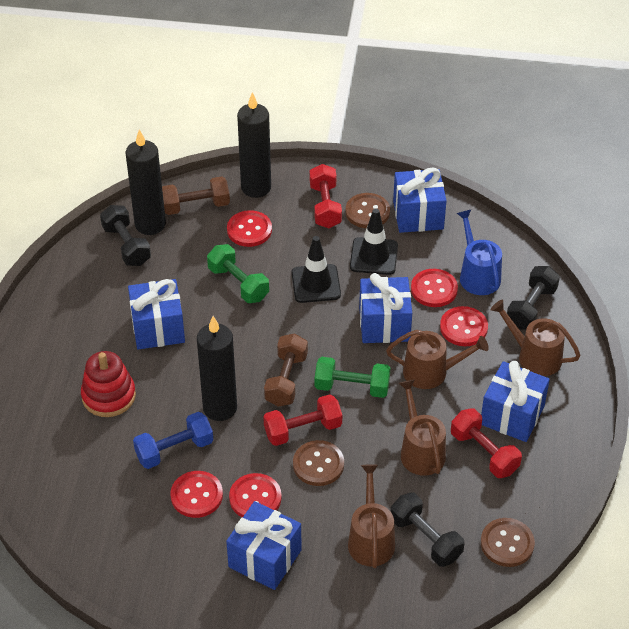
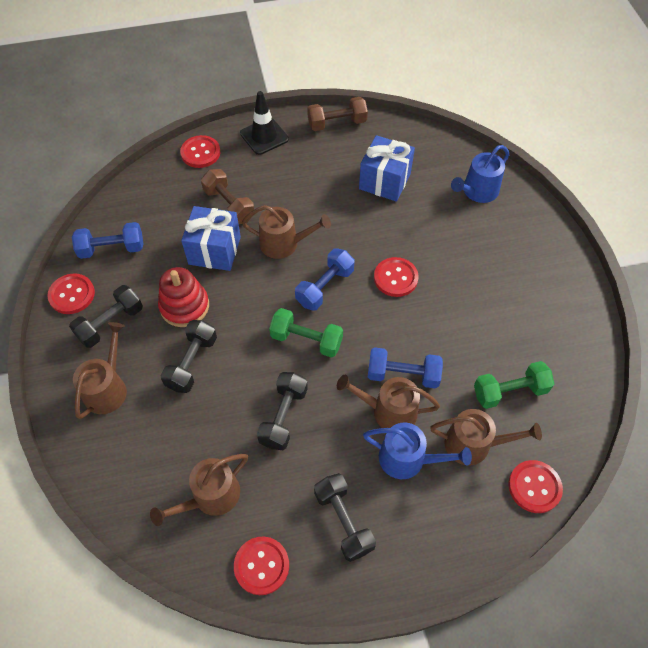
black candle: 3 -> 0
black dumbbell: 3 -> 4
black traffic cone: 2 -> 1
blue dumbbell: 1 -> 3
blue gift: 5 -> 2
blue watering can: 1 -> 2
brown button: 3 -> 0
brown watering can: 4 -> 5
red dumbbell: 3 -> 0

